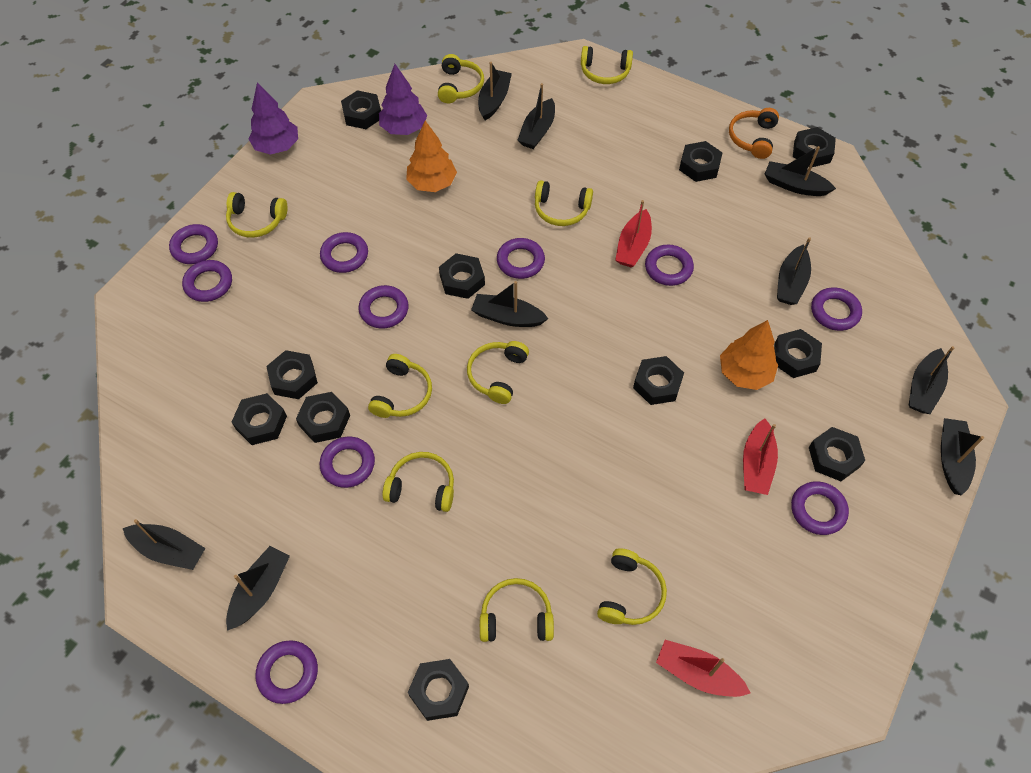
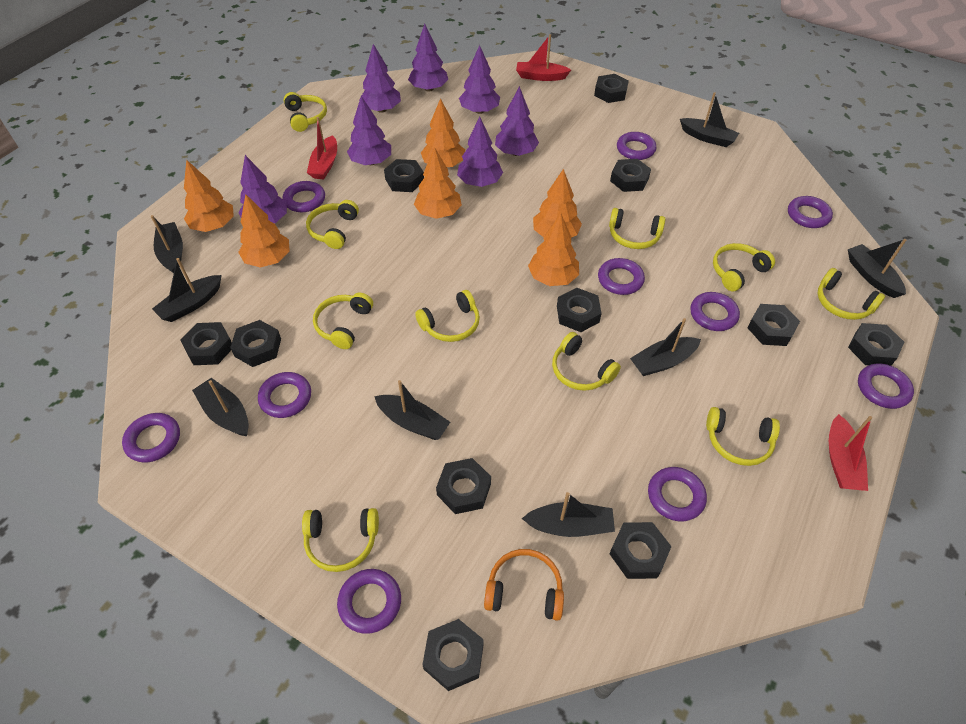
black boat: 9 -> 8
orange tree: 2 -> 6
purple tree: 2 -> 7
yellow headphones: 9 -> 10

